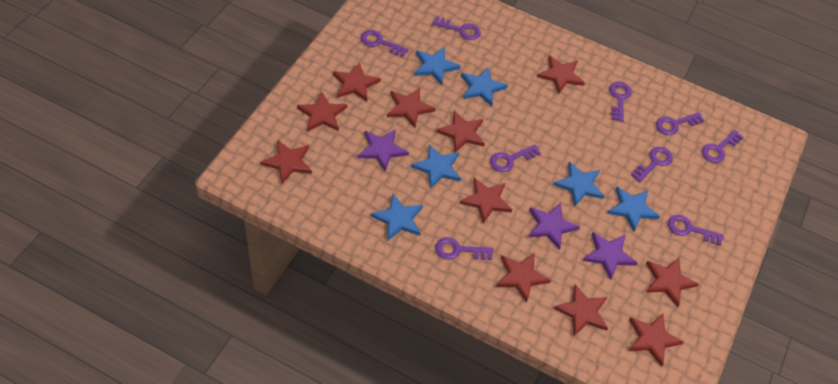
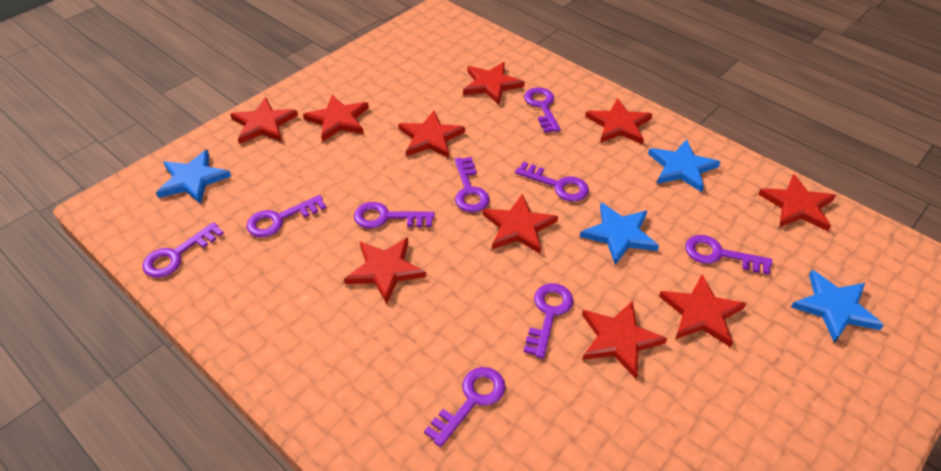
blue star: 6 -> 4
purple star: 3 -> 0
red star: 11 -> 10

